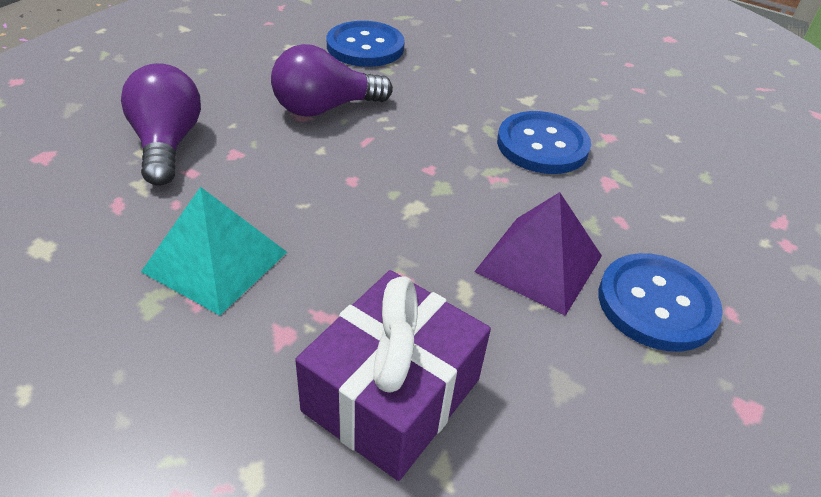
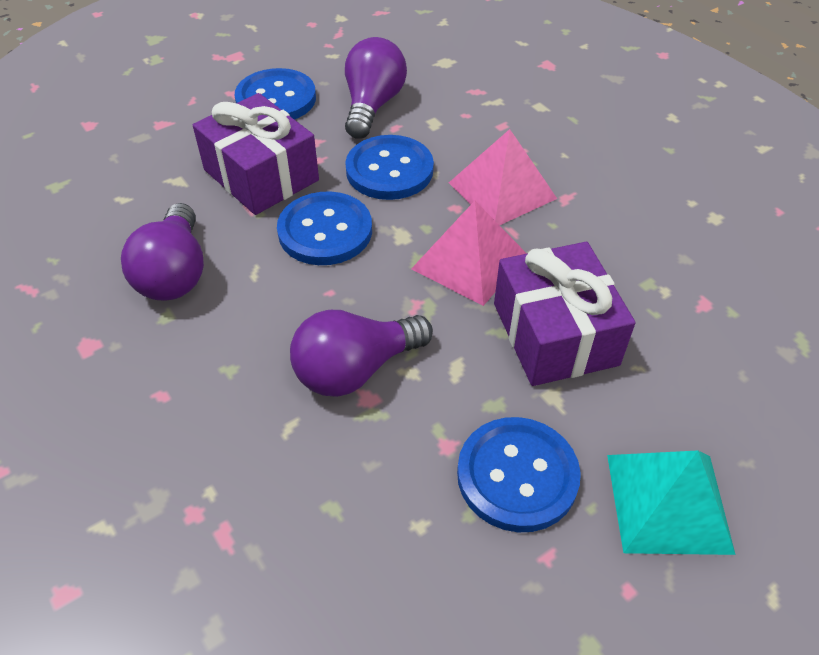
blue button: 3 -> 4
pink pyramid: 0 -> 2
purple gift: 1 -> 2
purple light bulb: 2 -> 3
purple pyramid: 1 -> 0

